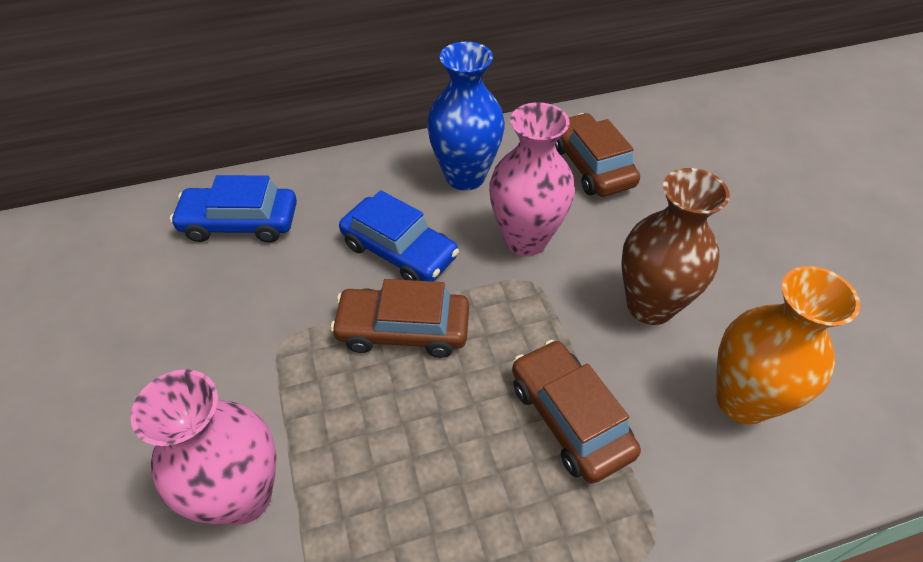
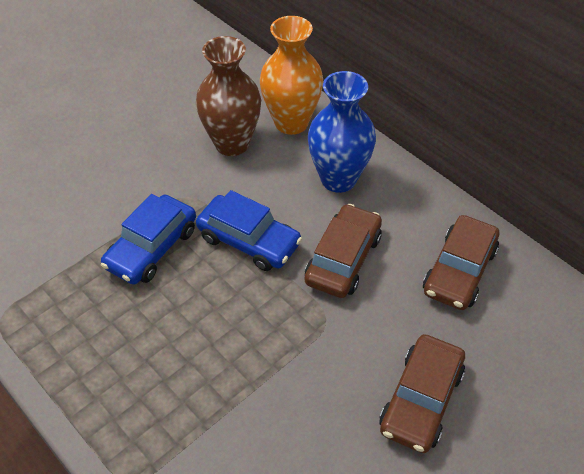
pink vase: 2 -> 0

